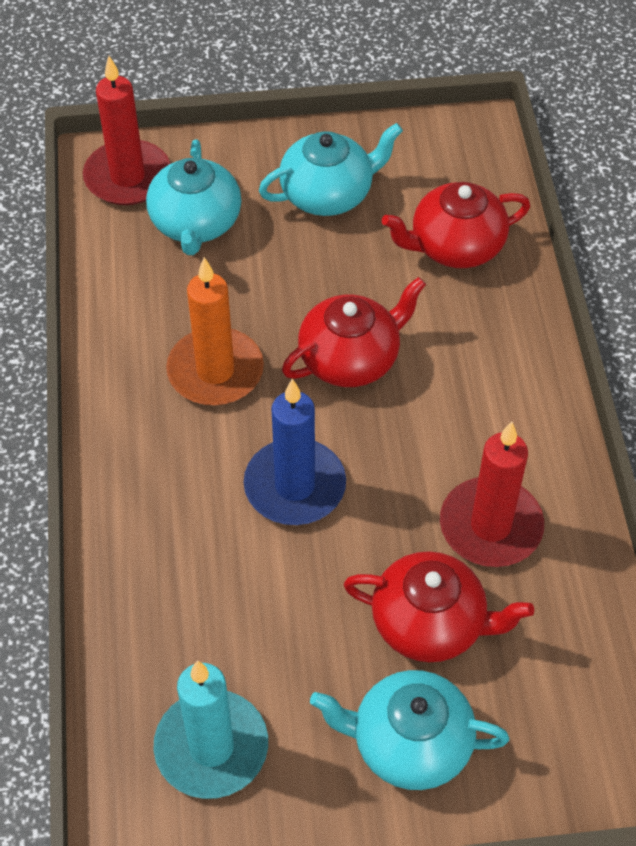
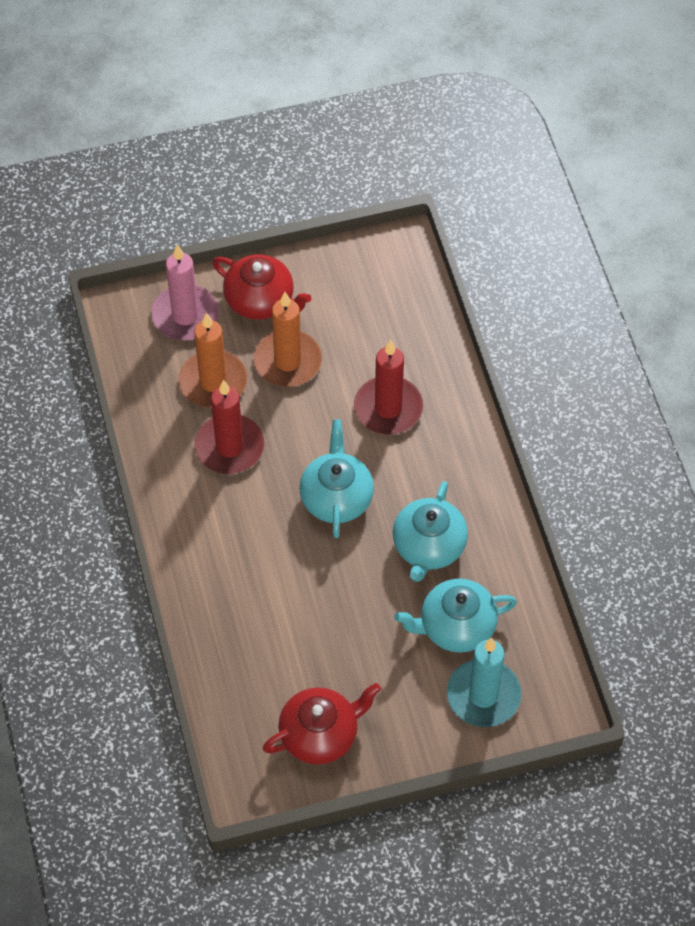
blue candle: 1 -> 0
orange candle: 1 -> 2
pink candle: 0 -> 1
red teapot: 3 -> 2

